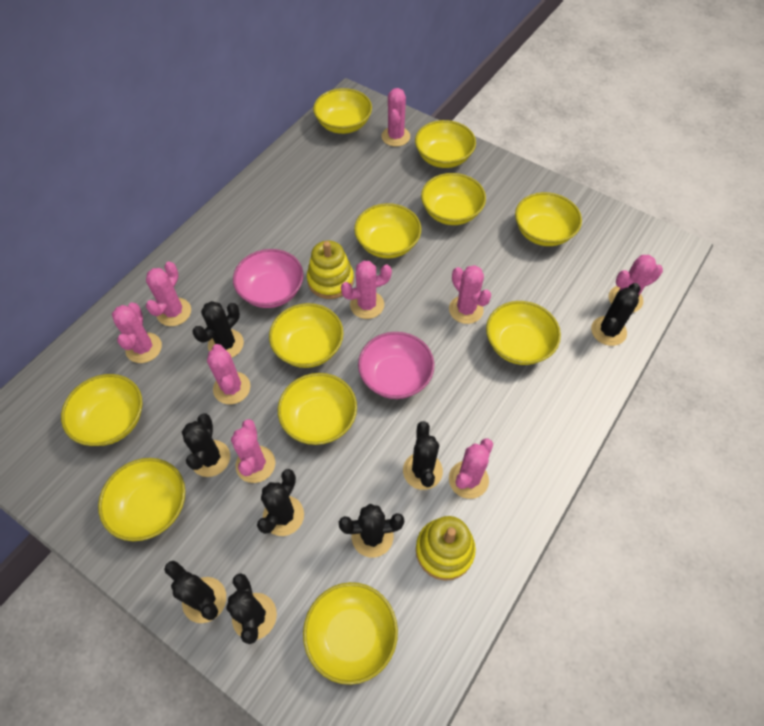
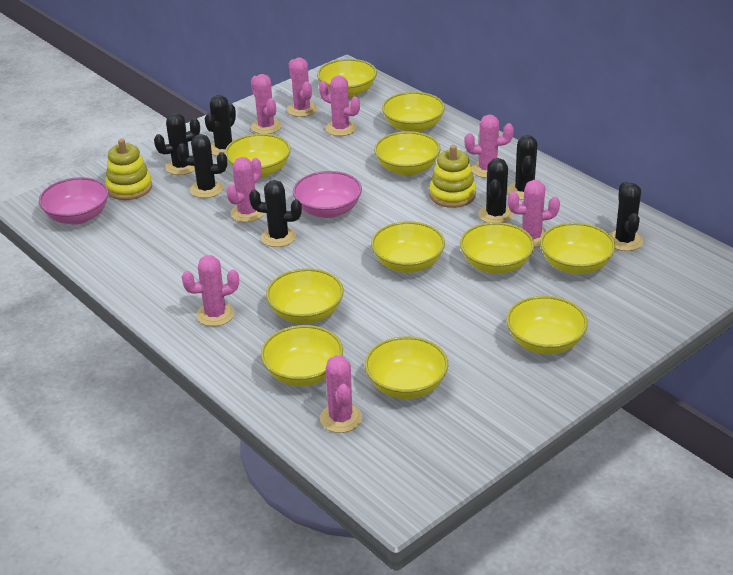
black cactus: 8 -> 7
pink cactus: 9 -> 8

